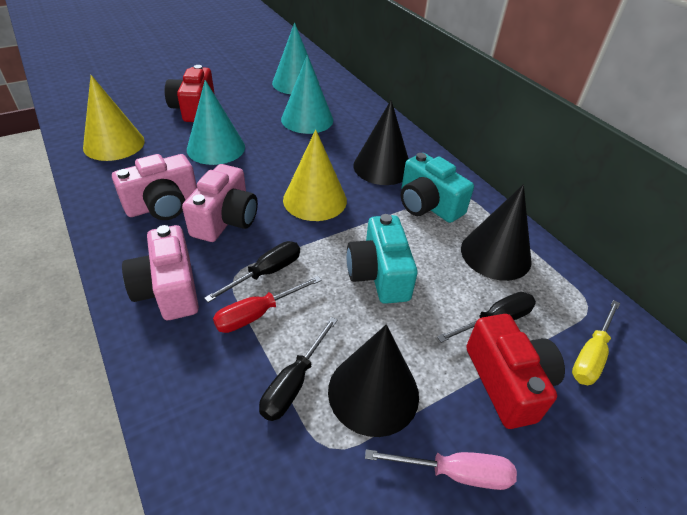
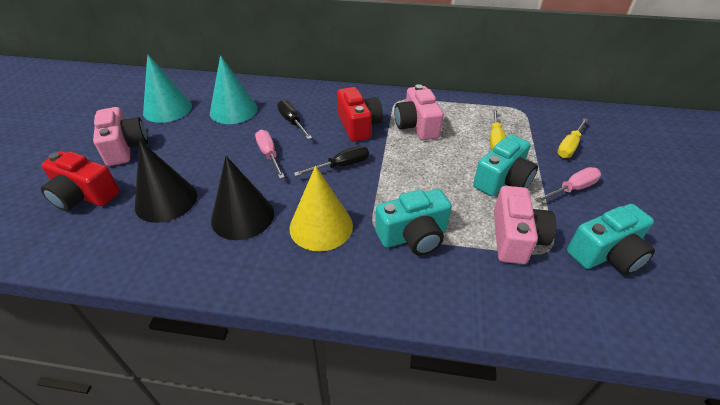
black cone: 3 -> 2
black screwdriver: 3 -> 2
pink screwdriver: 1 -> 2
red screwdriver: 1 -> 0
turquoise camera: 2 -> 3
turquoise cone: 3 -> 2
yellow cone: 2 -> 1
yellow screwdriver: 1 -> 2

